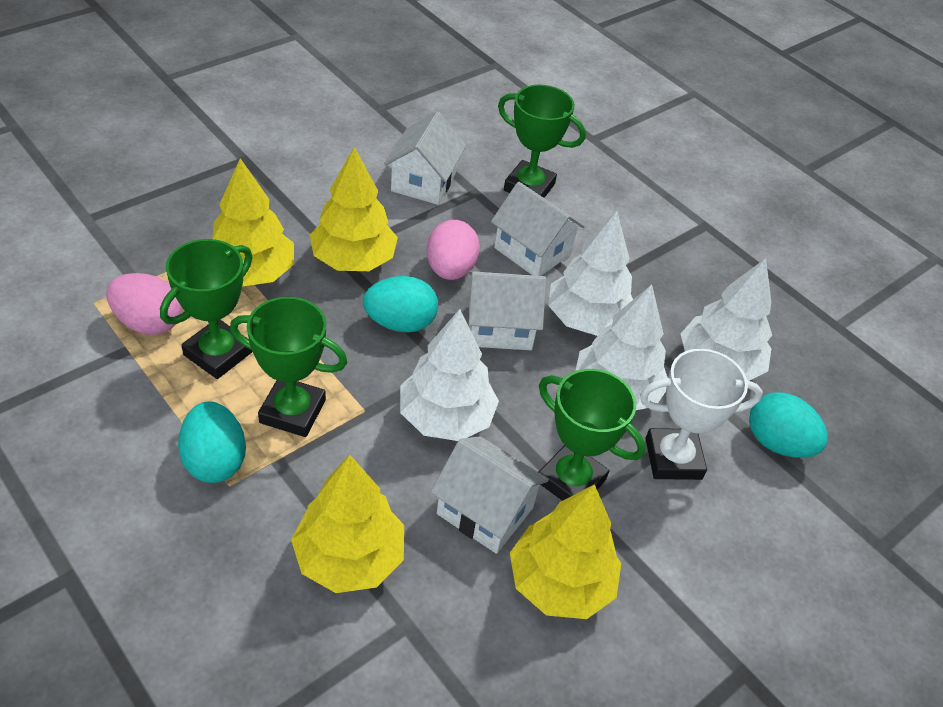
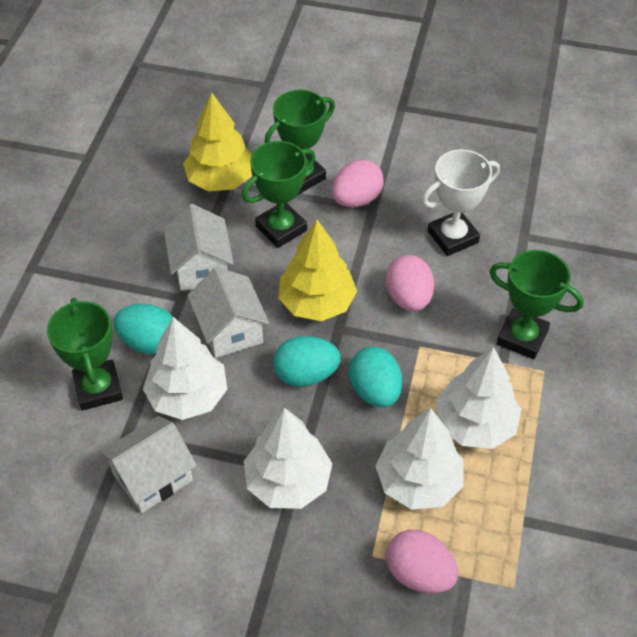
pink egg: 2 -> 3
white house: 4 -> 3
yellow tree: 4 -> 2

